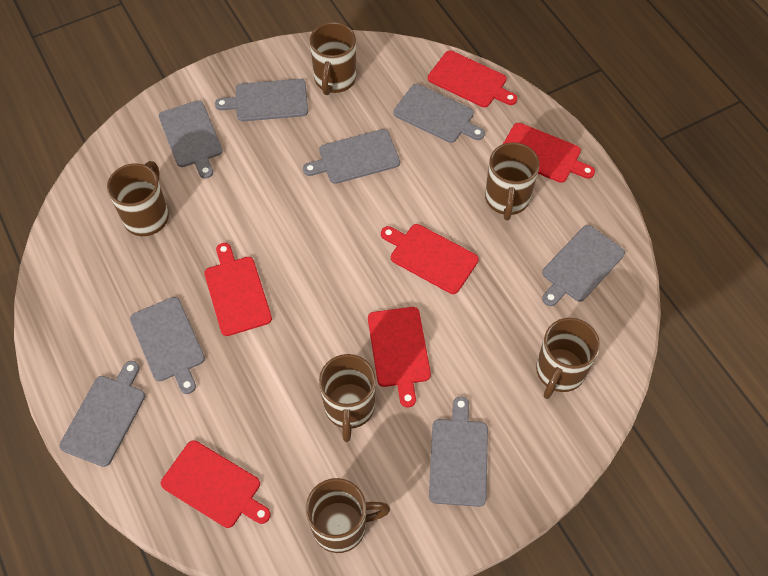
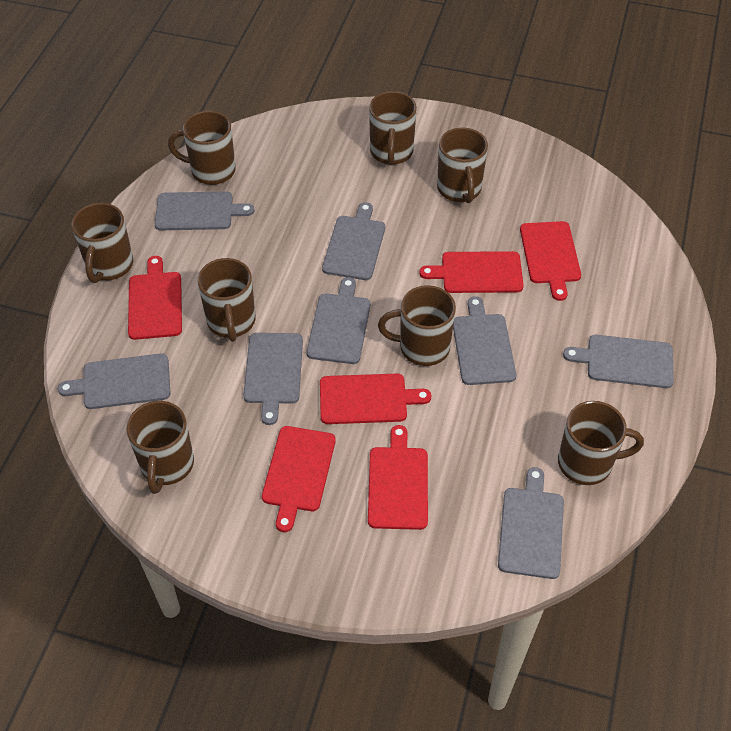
brown mug: 6 -> 8

